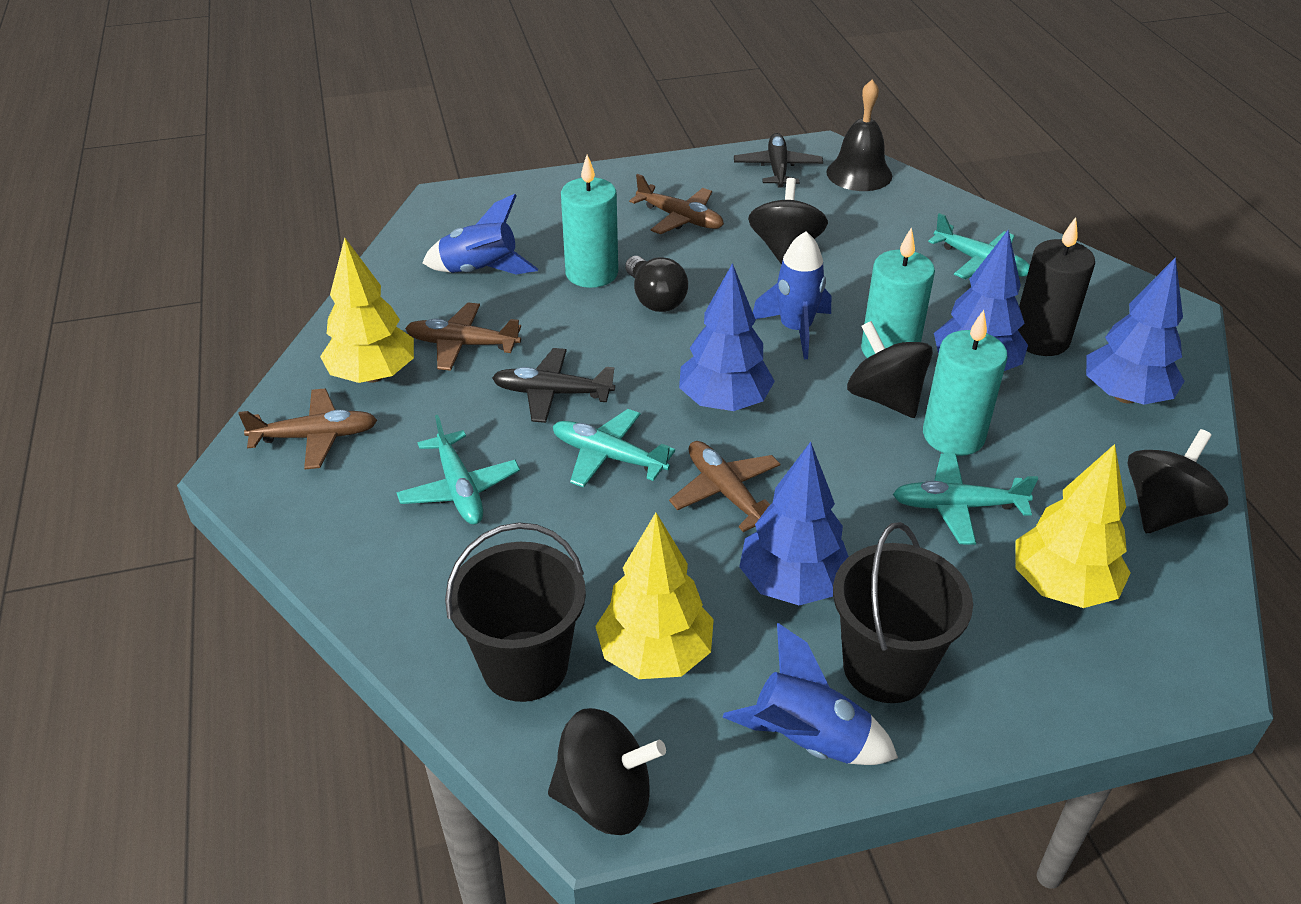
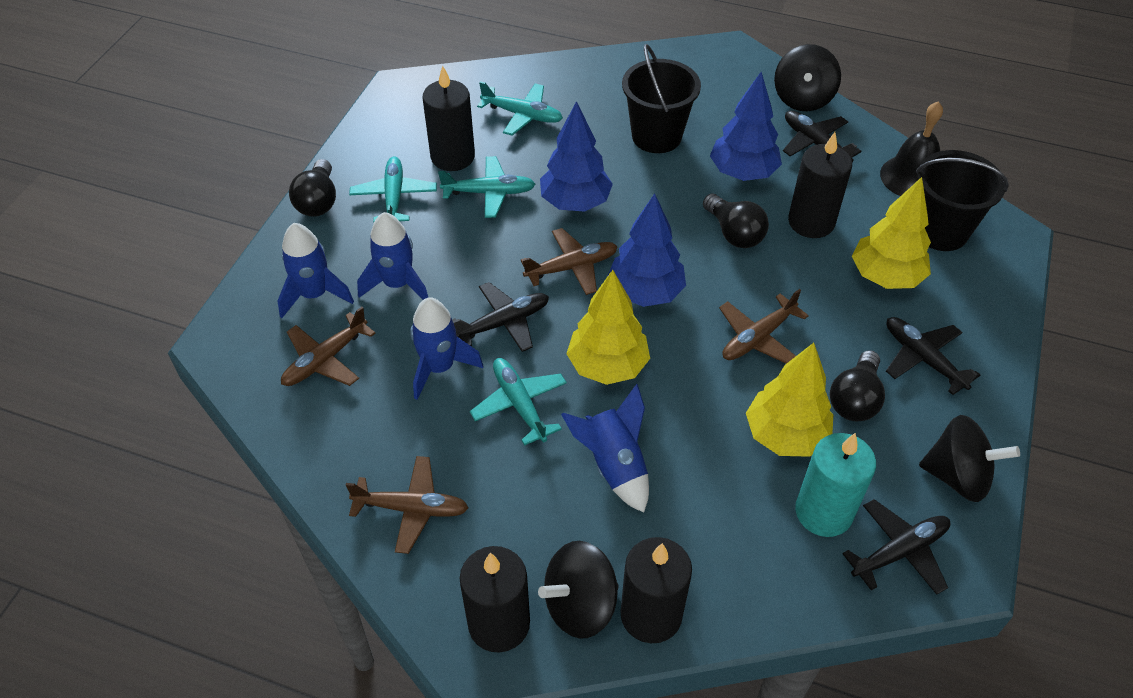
black candle: 1 -> 4
black light bulb: 1 -> 3
black plane: 2 -> 4
black spinning top: 4 -> 3
blue rocket: 3 -> 4
blue tree: 4 -> 3
turquoise candle: 3 -> 1

